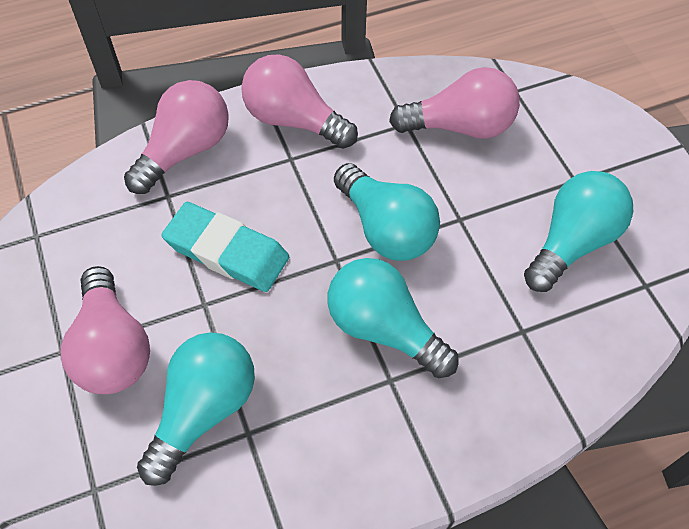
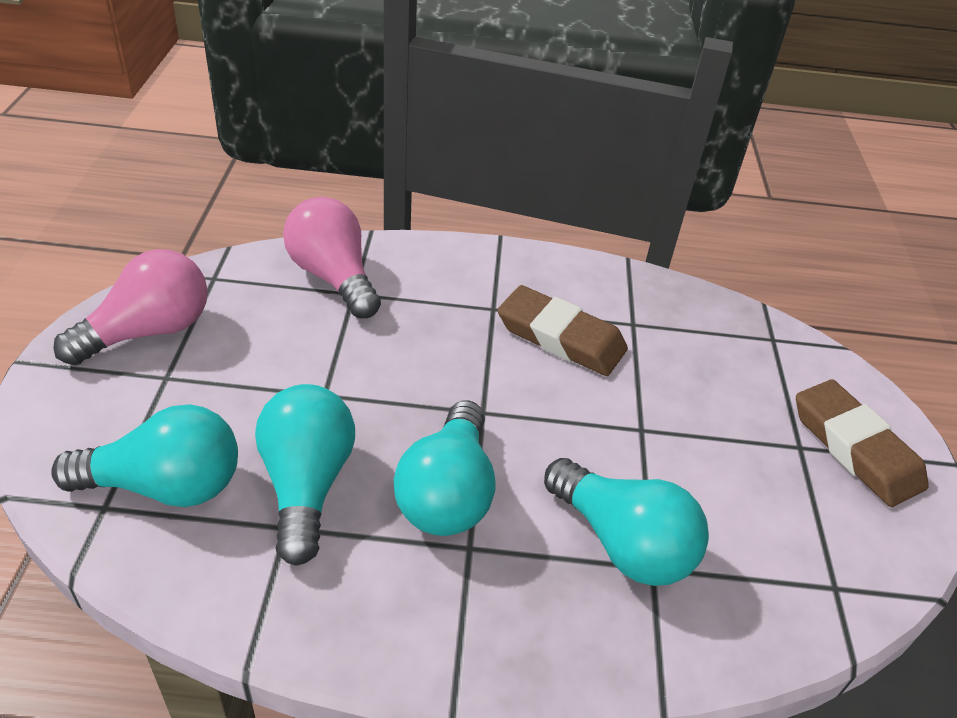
brown eraser: 0 -> 2
pink light bulb: 4 -> 2
turquoise eraser: 1 -> 0

